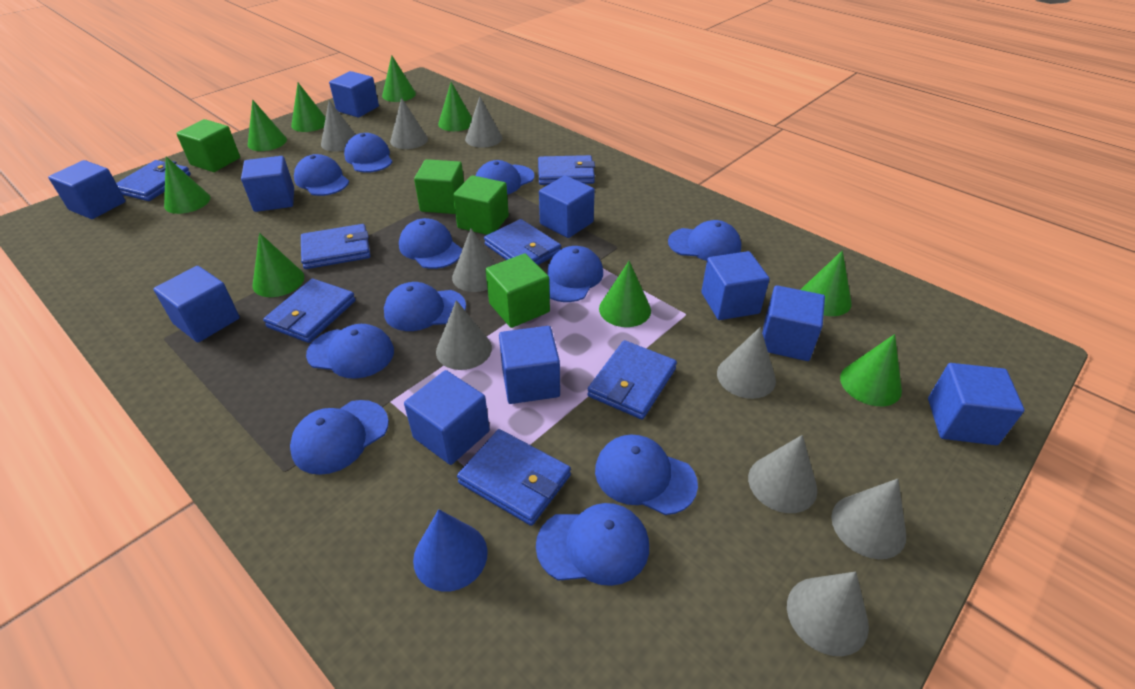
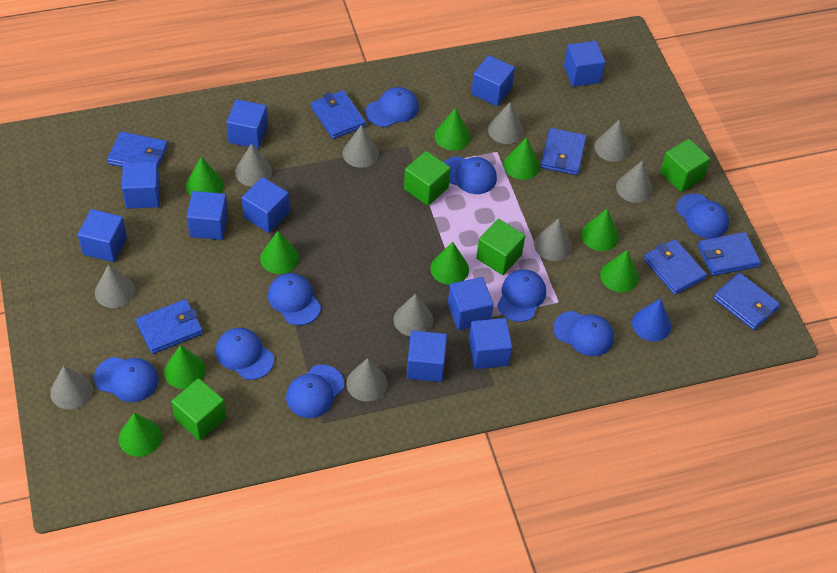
blue cap: 11 -> 9
grey cone: 9 -> 10

